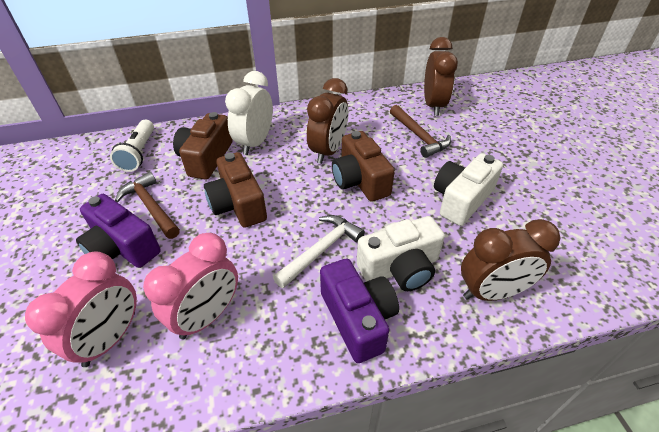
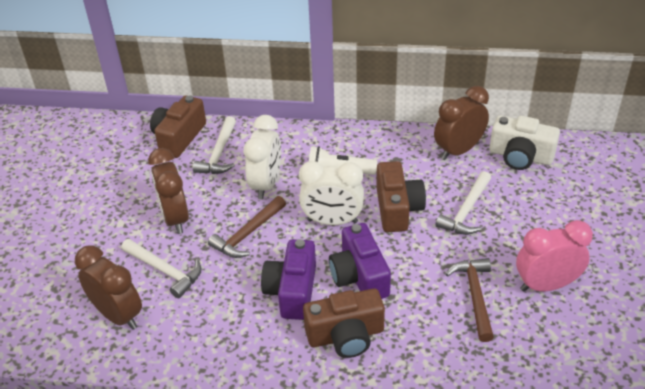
pink clock: 2 -> 1
white camera: 2 -> 1
white clock: 1 -> 2
white hammer: 1 -> 3

